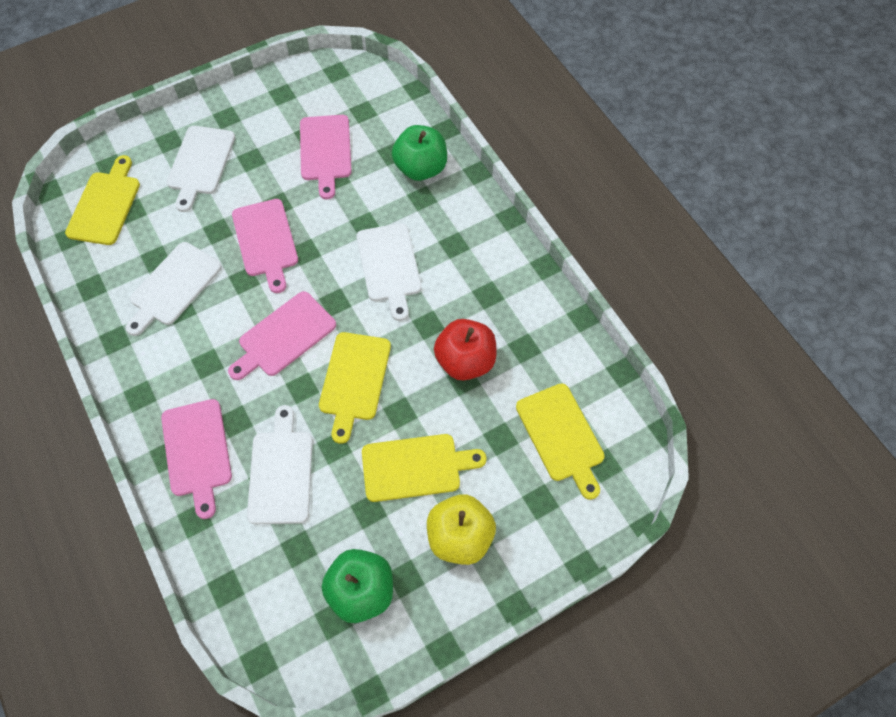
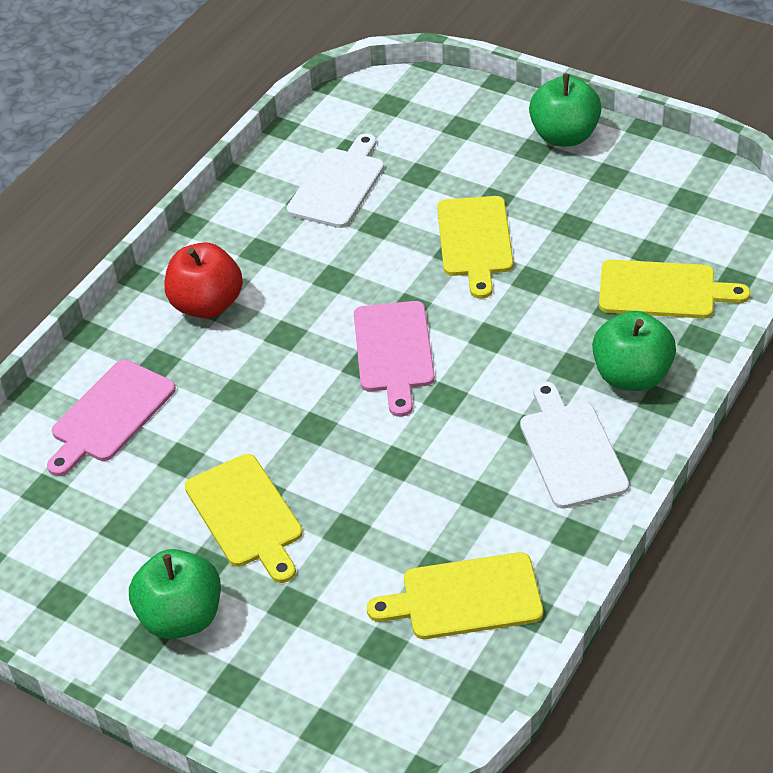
green apple: 2 -> 3
pink cutting board: 4 -> 2
white cutting board: 4 -> 2
yellow apple: 1 -> 0

